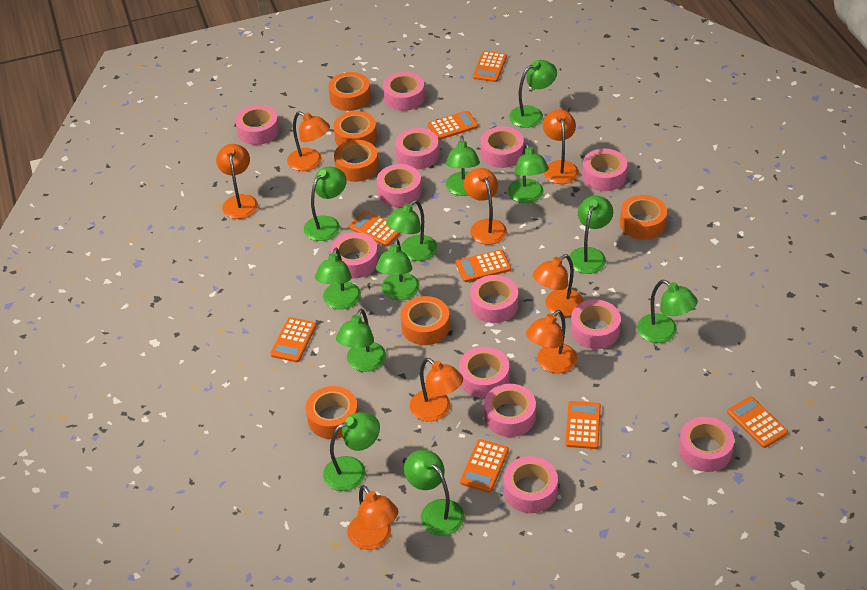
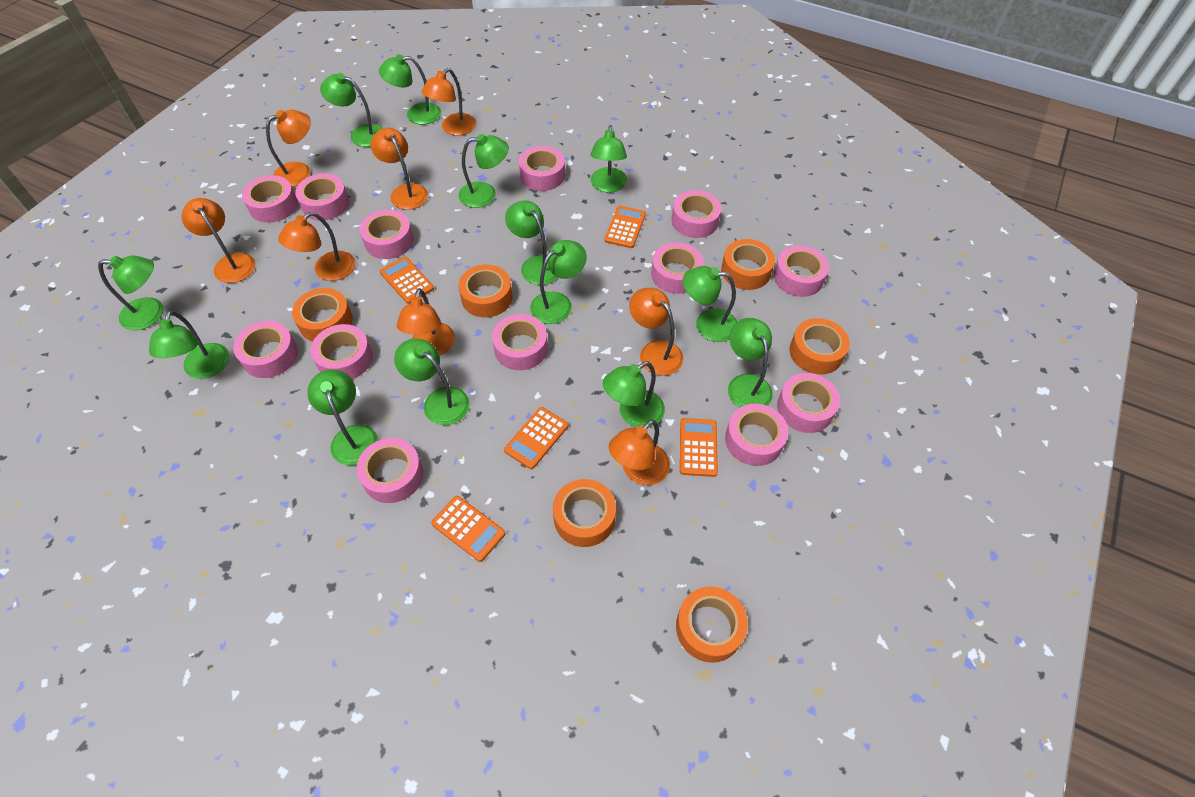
green lamp: 12 -> 13
orange calculator: 8 -> 5

